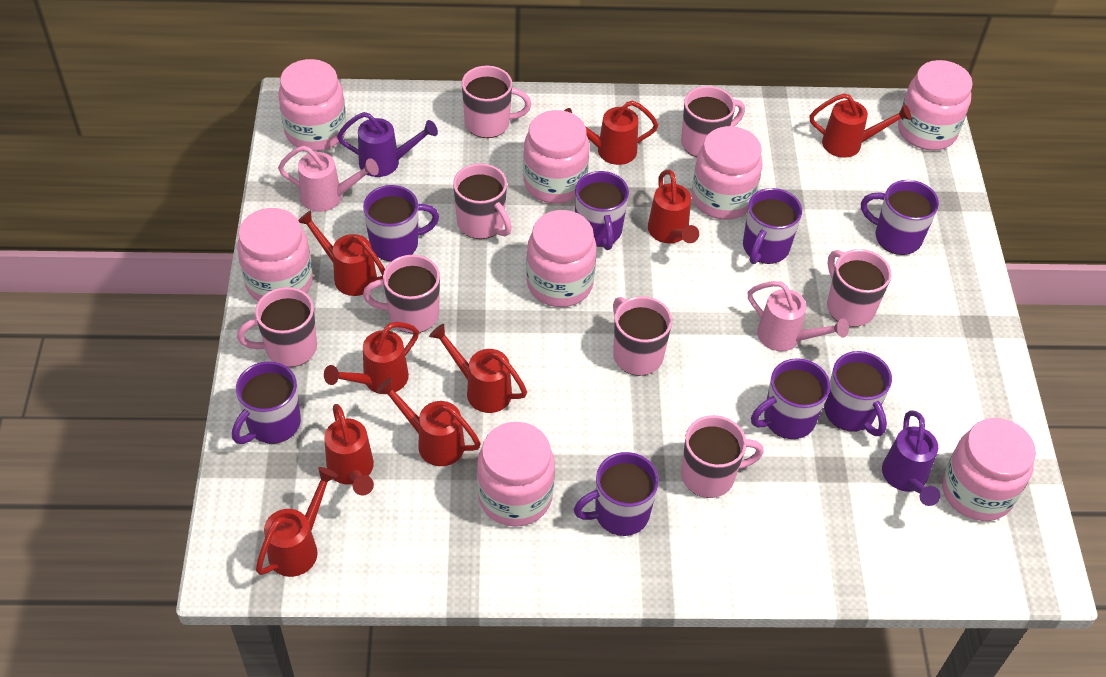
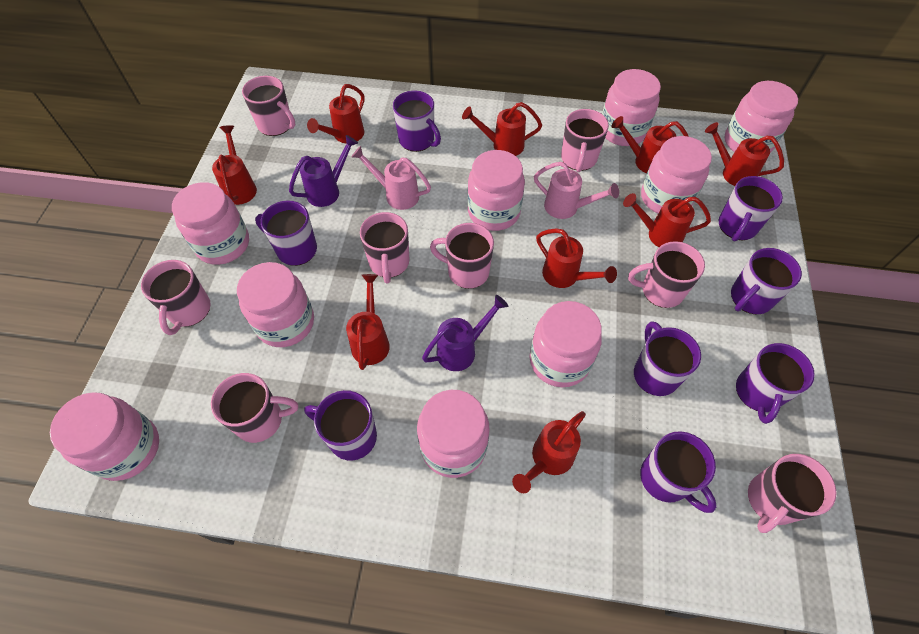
pink jar: 8 -> 9

